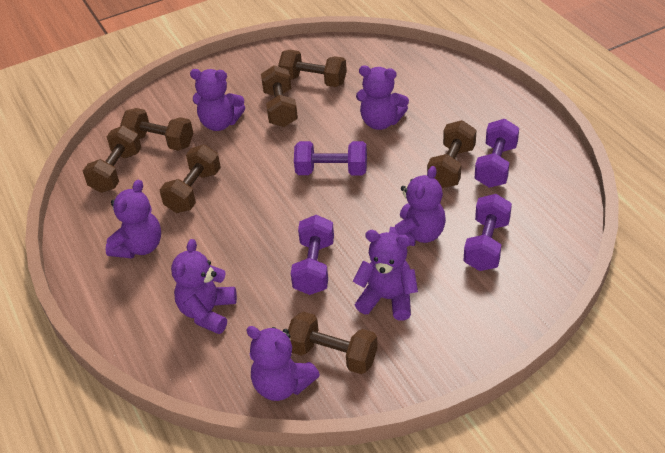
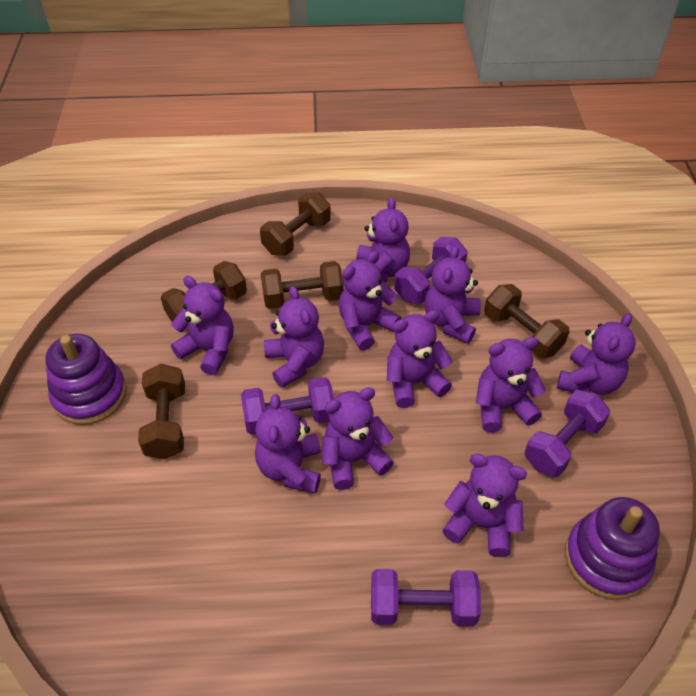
brown dumbbell: 7 -> 5
purple stacking toy: 0 -> 2
purple teddy bear: 7 -> 11

